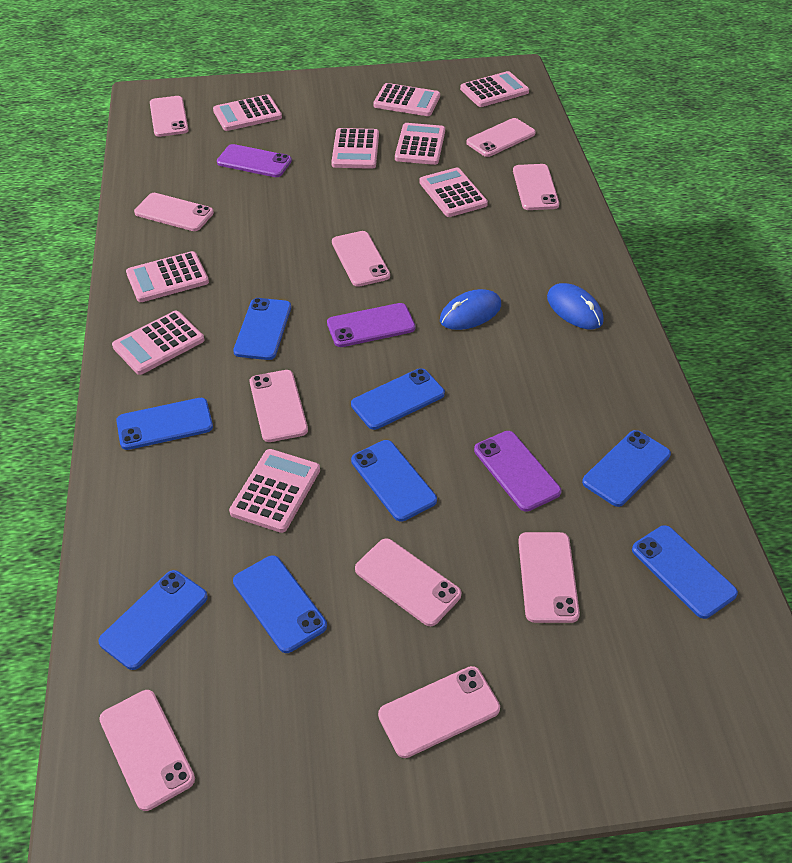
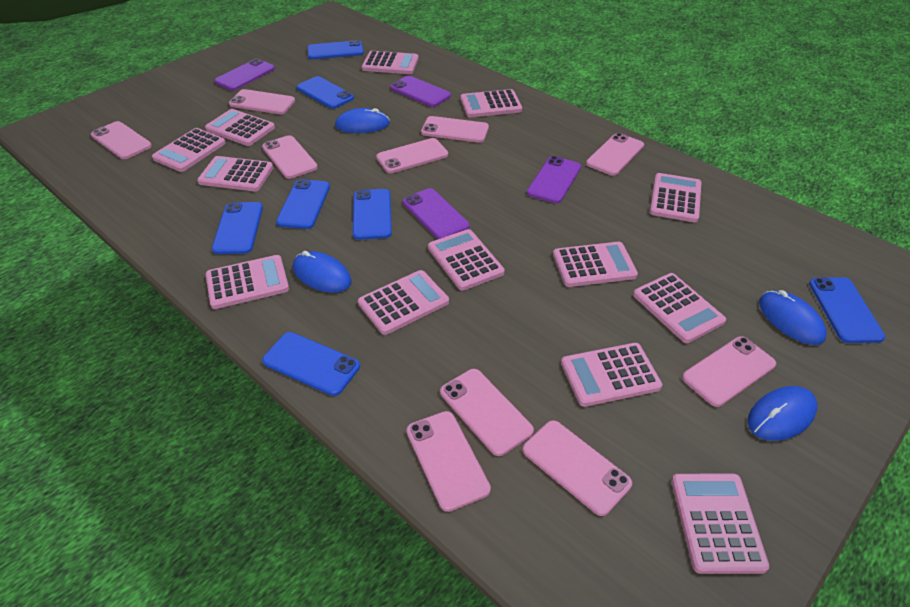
blue mouse: 2 -> 4
blue phone: 8 -> 7
pink calculator: 9 -> 13
purple phone: 3 -> 4

